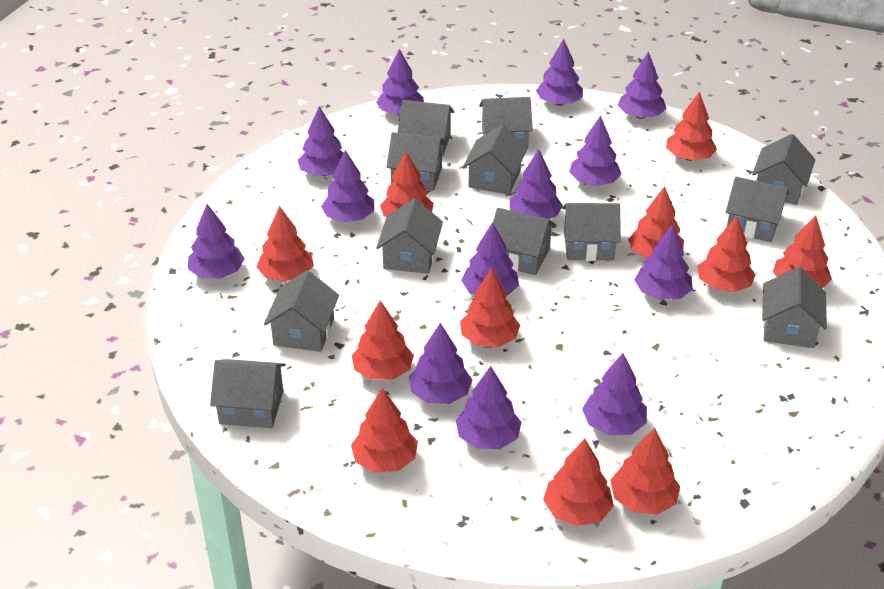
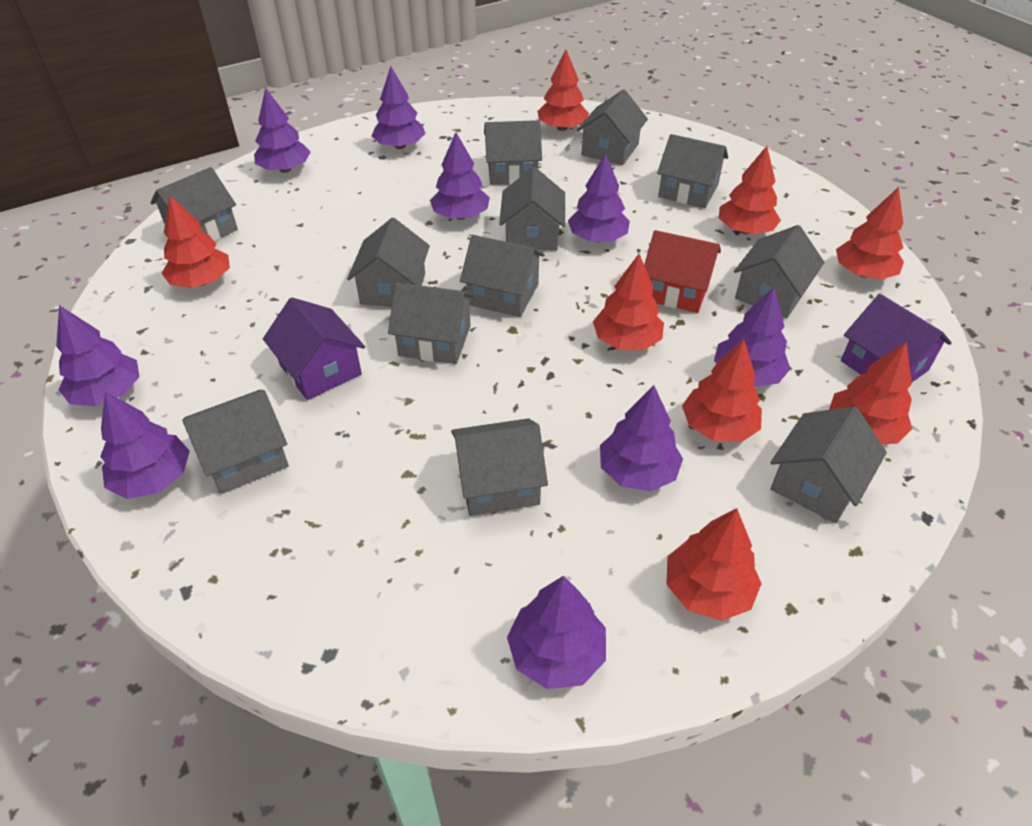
purple house: 0 -> 2
purple tree: 13 -> 9
red house: 0 -> 1
red tree: 11 -> 8

